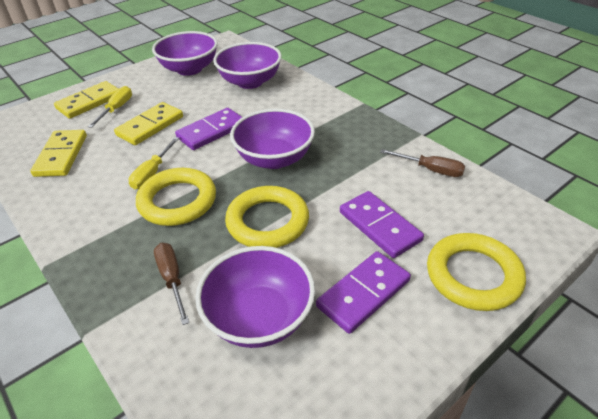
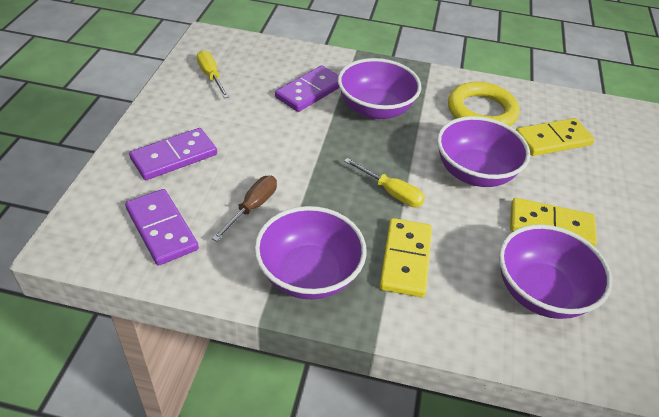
brown screwdriver: 2 -> 1
yellow ring: 3 -> 1

